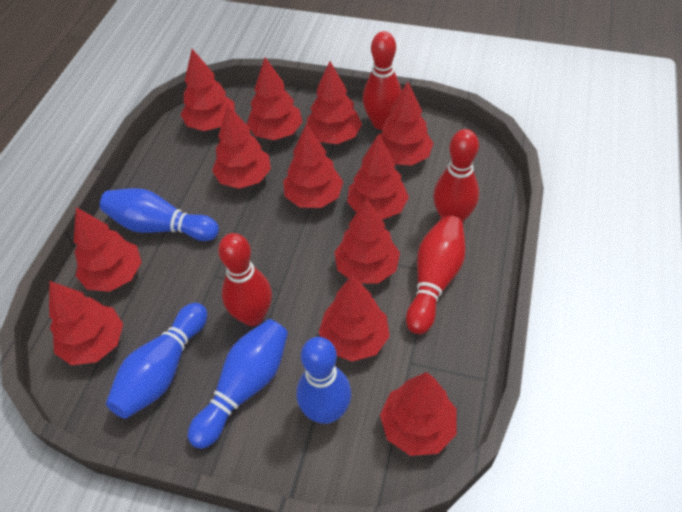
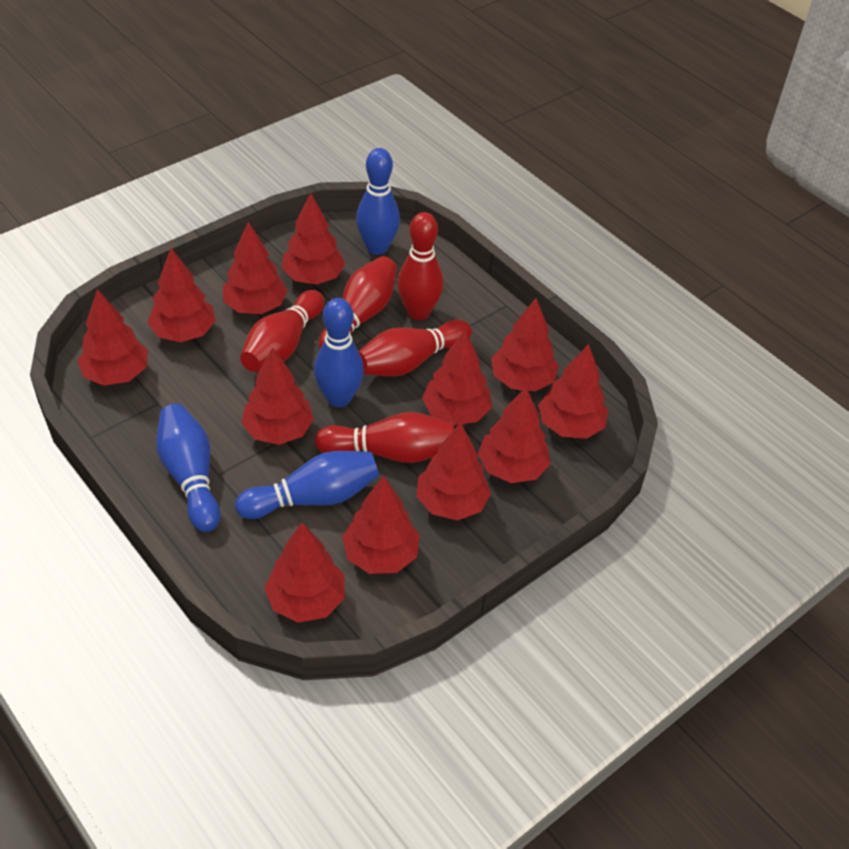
red bowling pin: 4 -> 5

